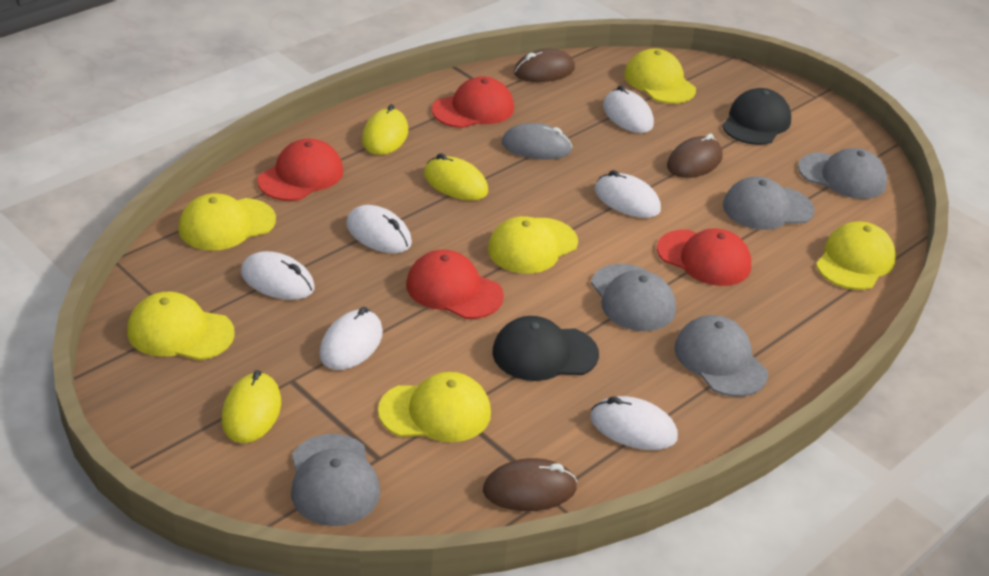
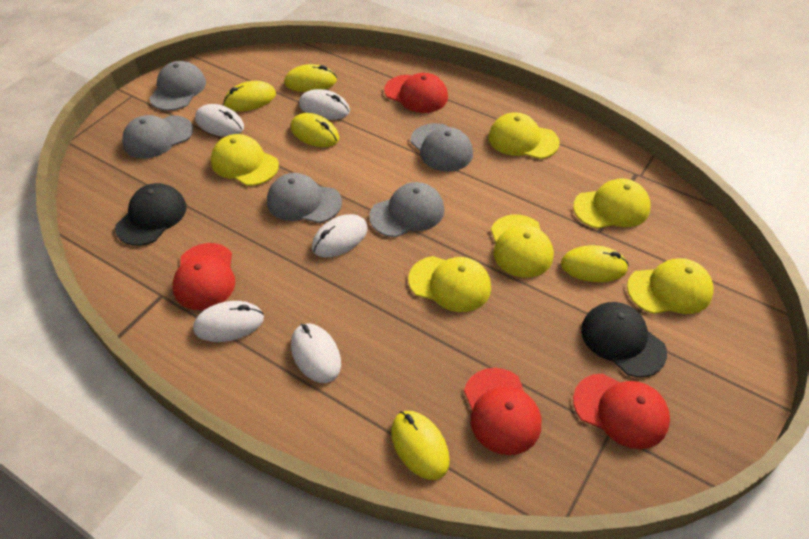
brown mouse: 3 -> 0
grey mouse: 1 -> 0
white mouse: 6 -> 5
yellow mouse: 3 -> 5

